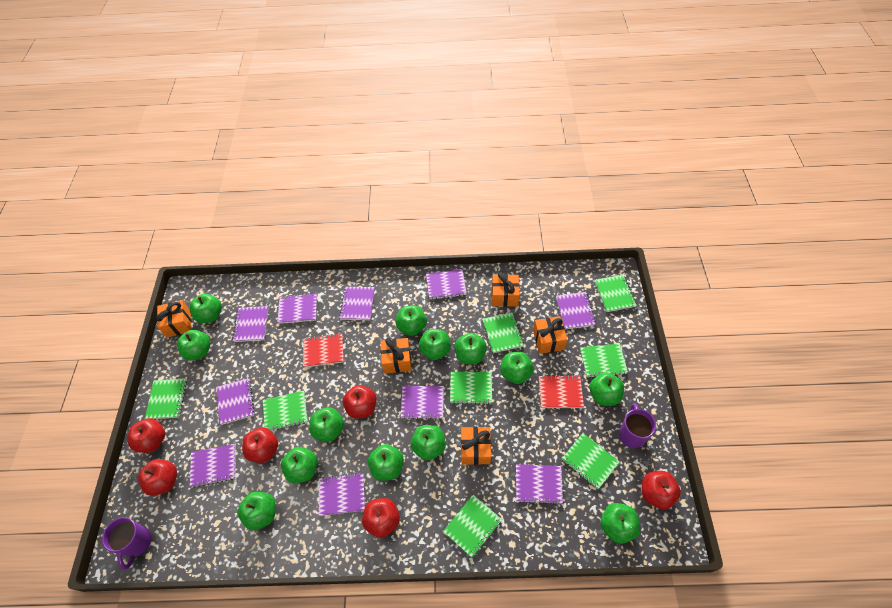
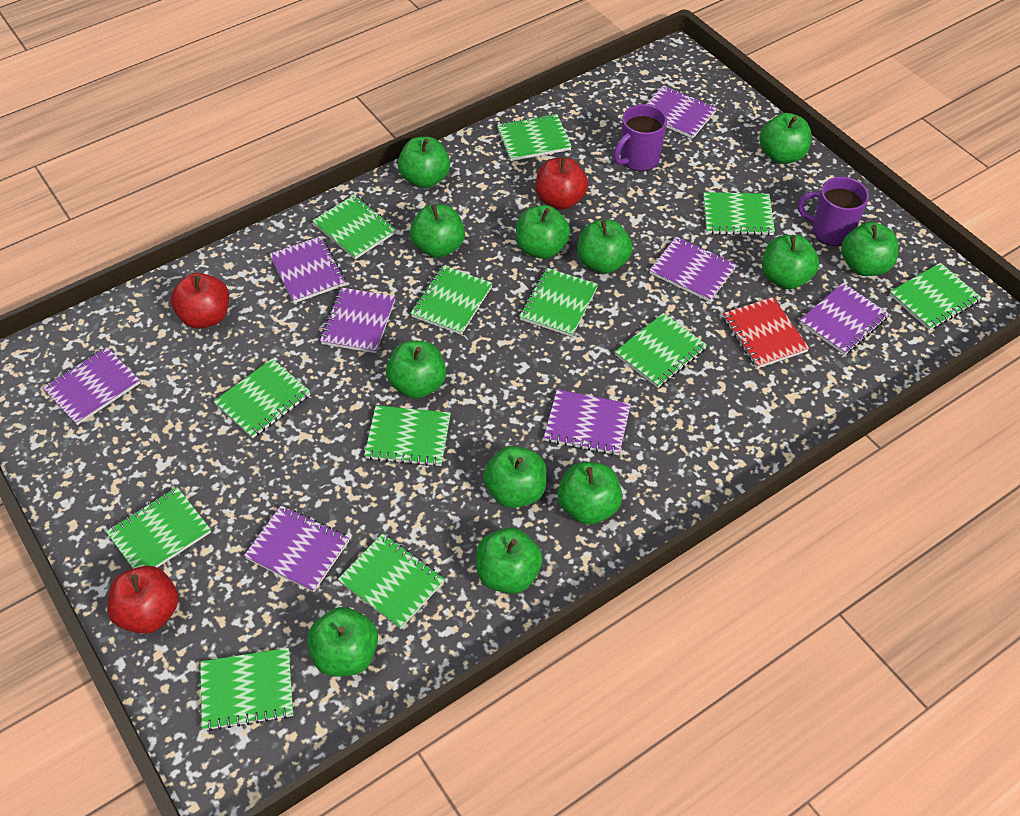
green apple: 13 -> 12
green notebook: 8 -> 12
orange gift: 5 -> 0
purple notebook: 10 -> 8
red apple: 6 -> 3
red notebook: 2 -> 1

